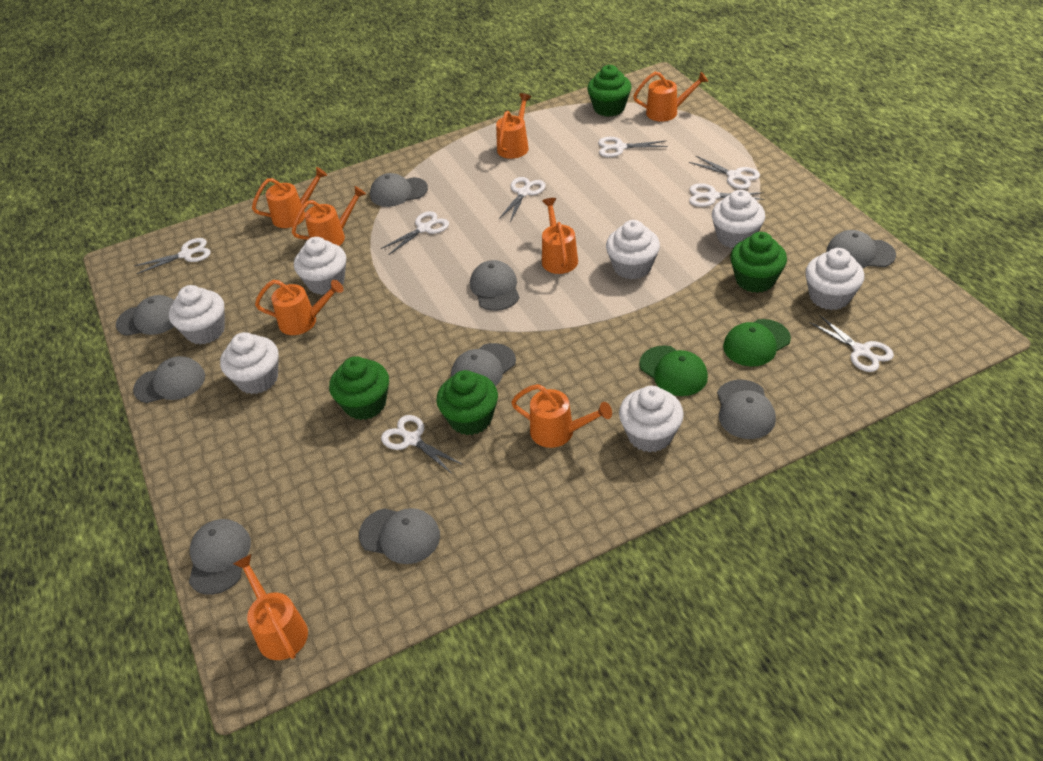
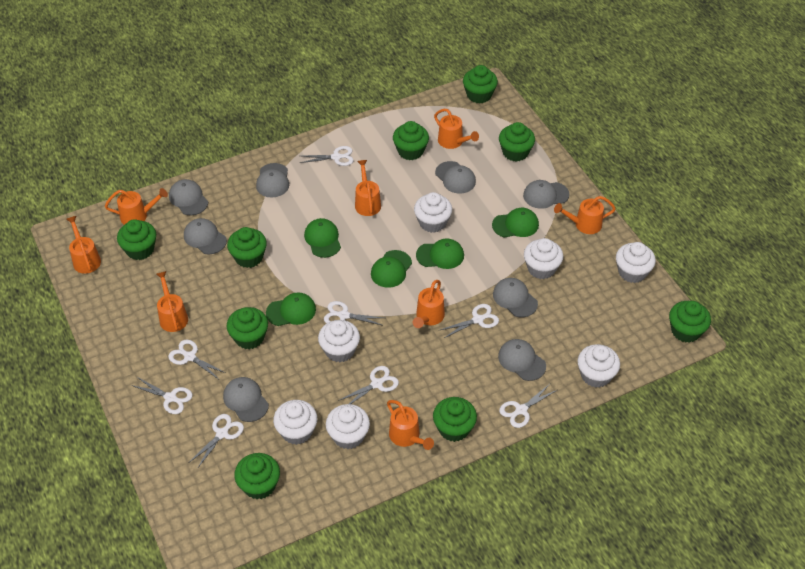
green cap: 2 -> 5
green cupcake: 4 -> 9
grey cap: 9 -> 8

